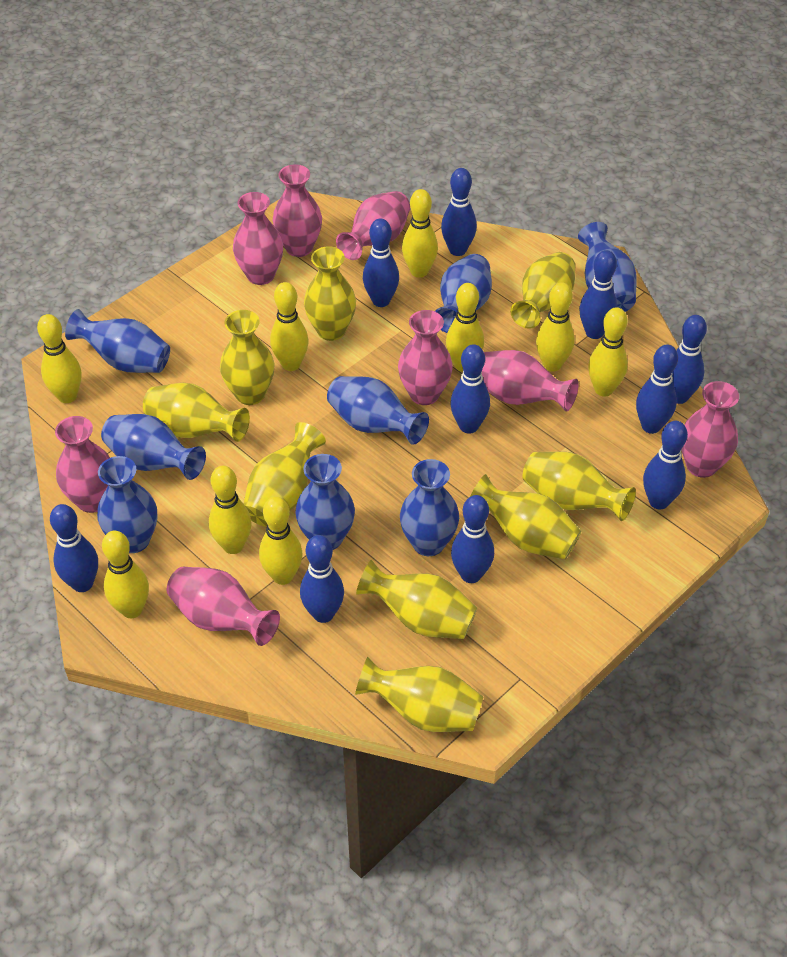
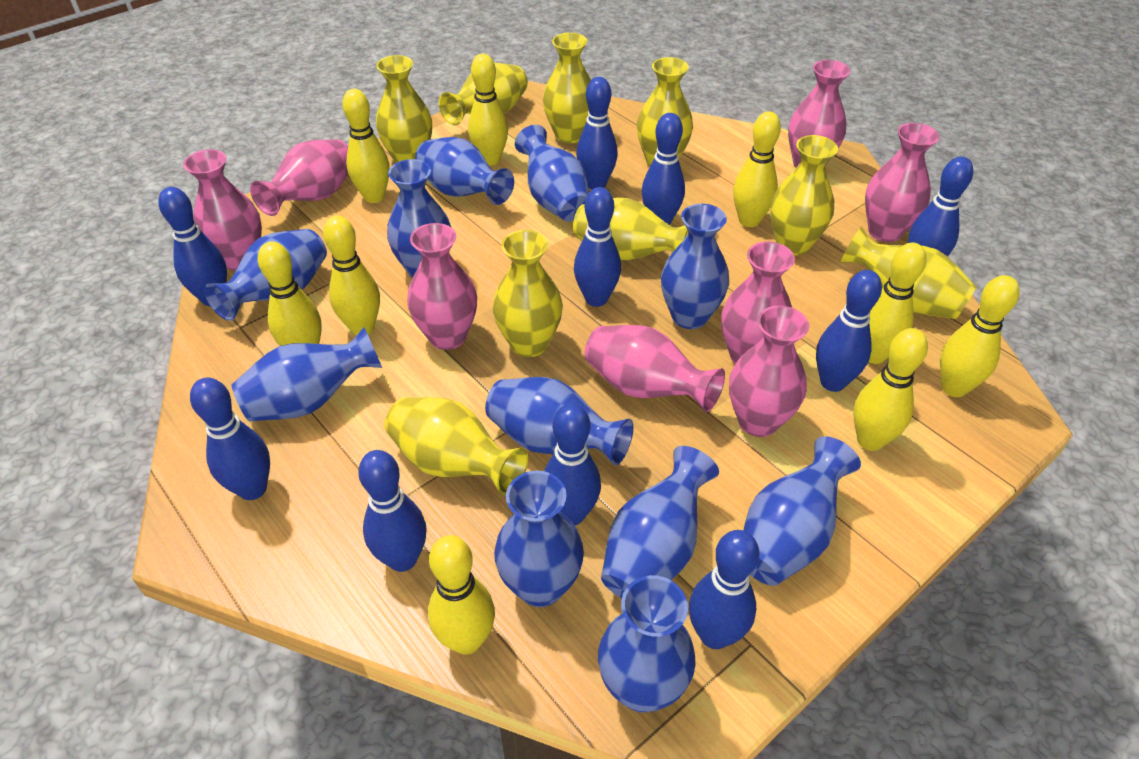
blue vase: 8 -> 11

